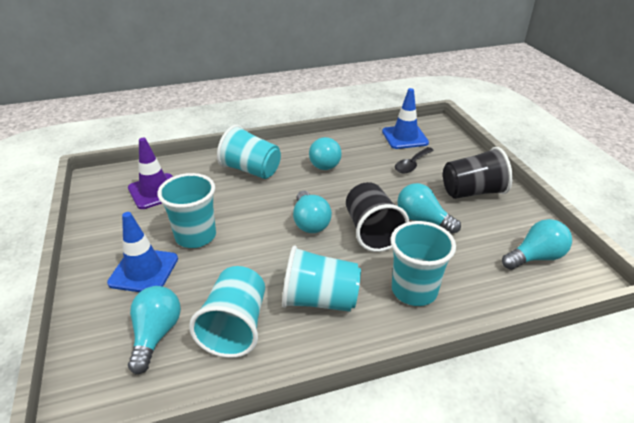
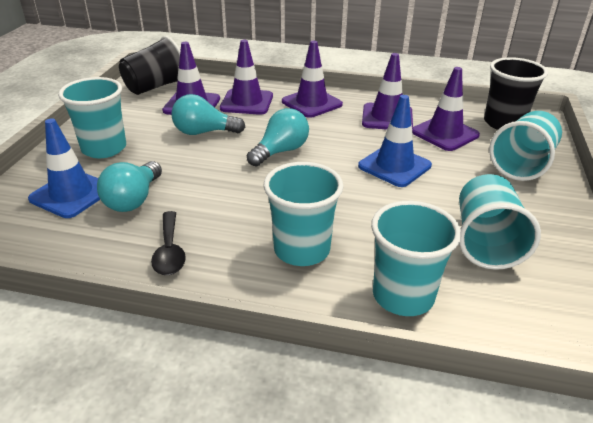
purple traffic cone: 1 -> 5
turquoise light bulb: 5 -> 3

